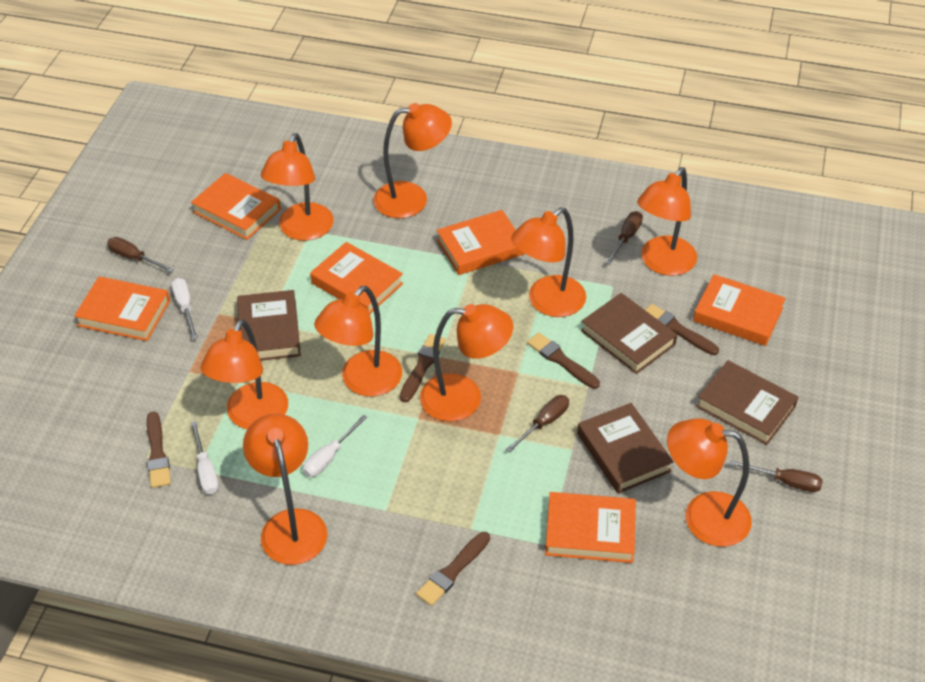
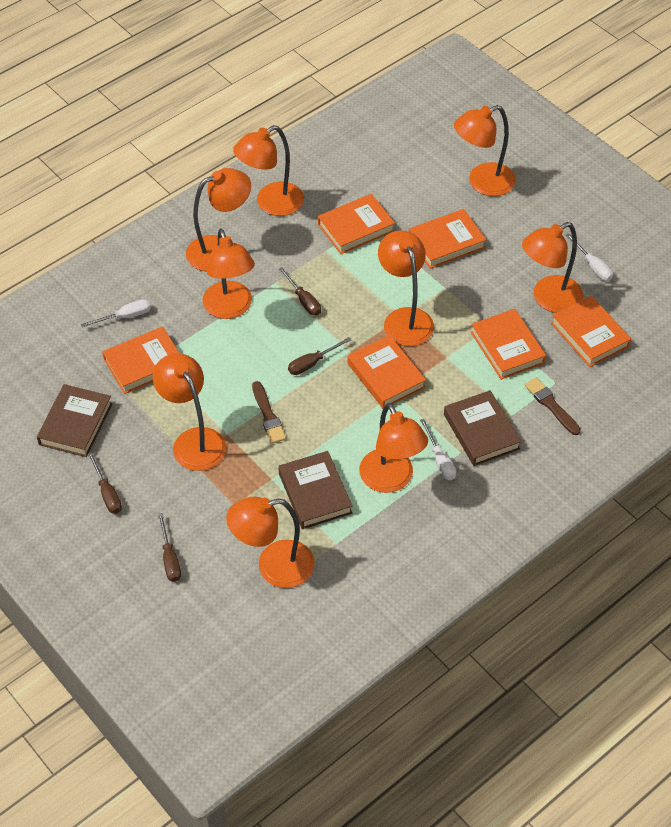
brown book: 4 -> 3
brown brush: 5 -> 2

